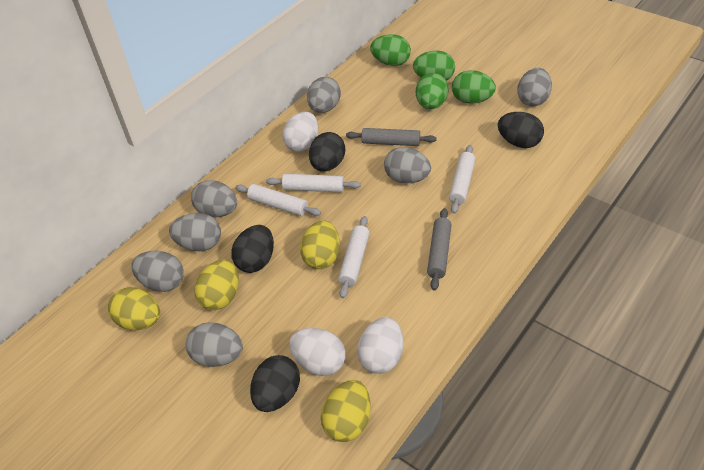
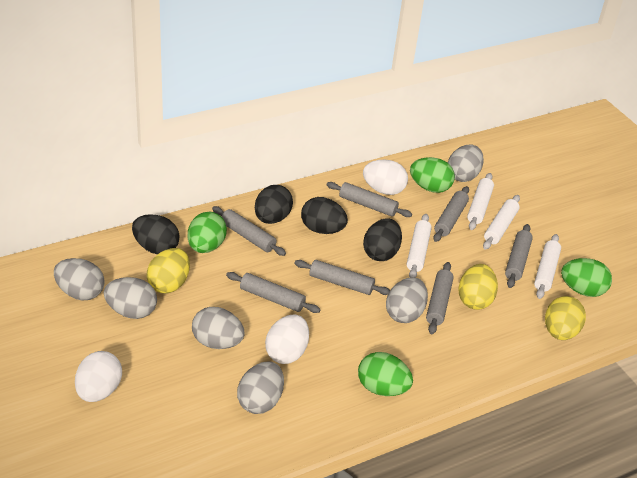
grey egg: 7 -> 6
grey rolling pin: 2 -> 7
yellow egg: 4 -> 3

